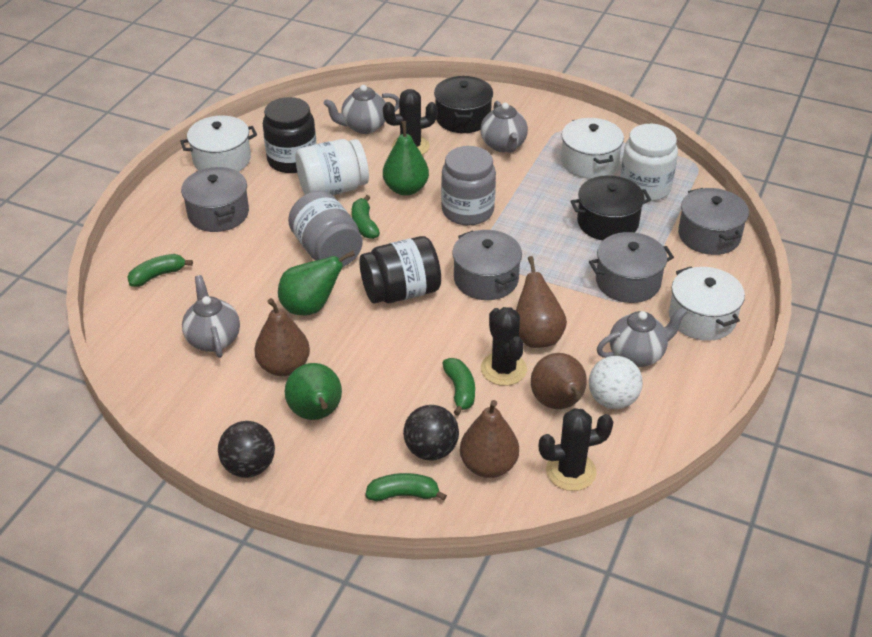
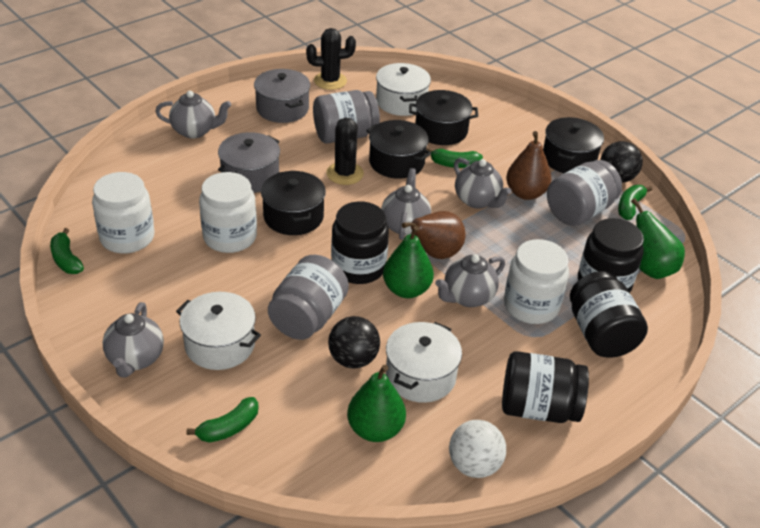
black cactus: 3 -> 2
black jar: 2 -> 4
black pot: 2 -> 4
brown pear: 4 -> 2
grey jar: 2 -> 3
grey pot: 4 -> 2
grey teapot: 4 -> 5
white jar: 2 -> 3

